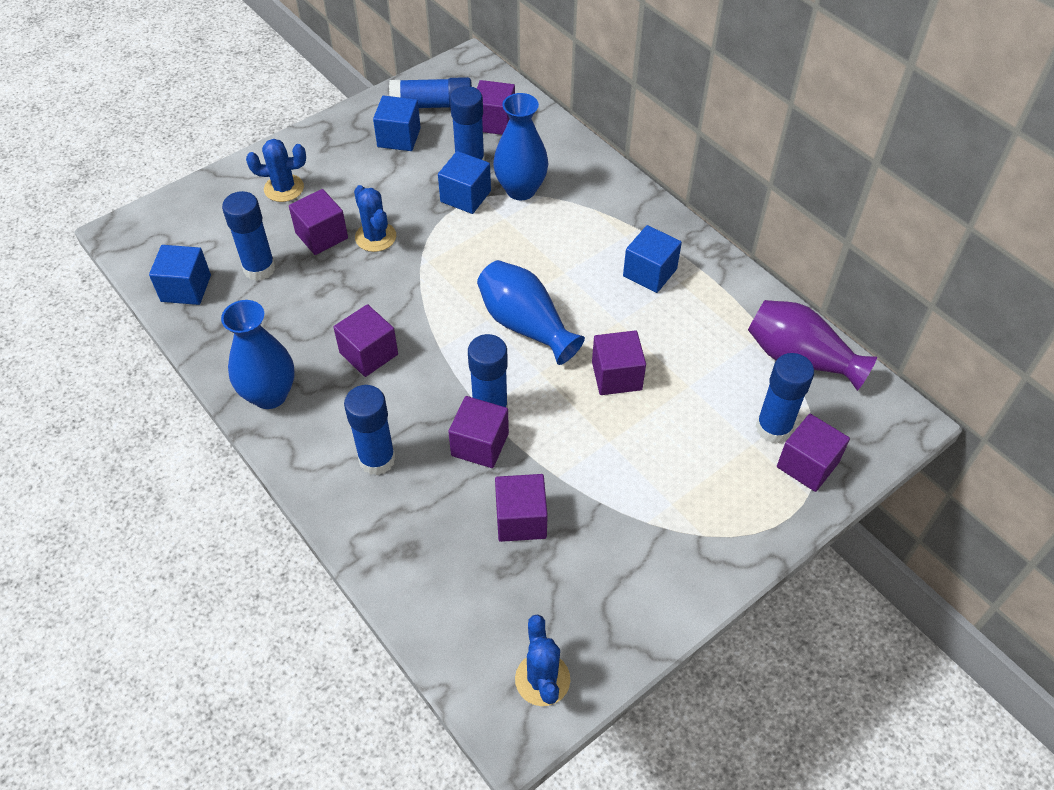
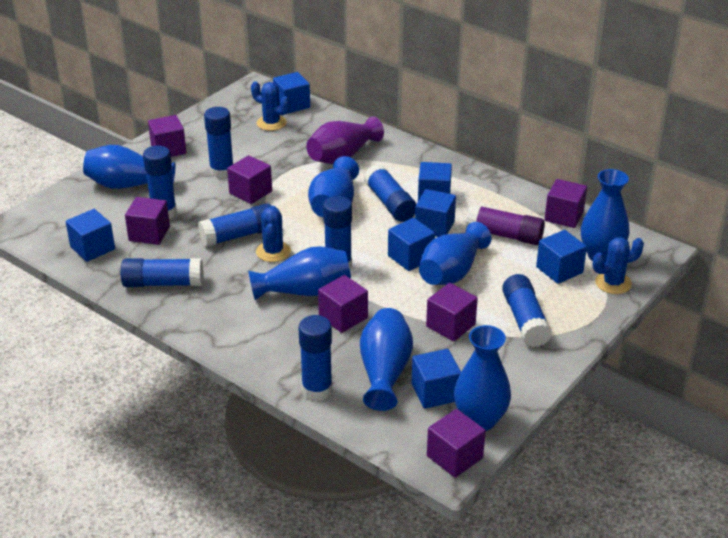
blue cube: 4 -> 7
blue glue stick: 6 -> 8
blue vase: 3 -> 7
purple glue stick: 0 -> 1

